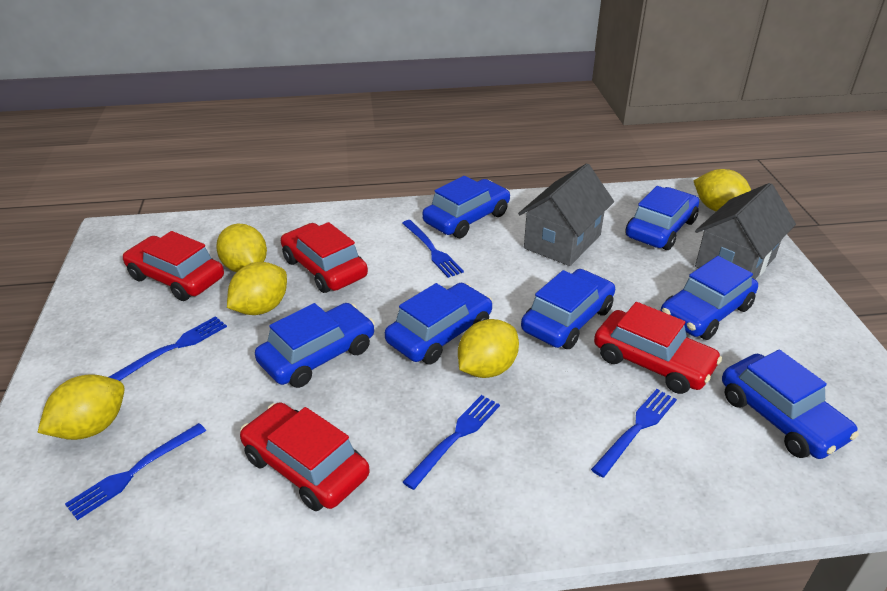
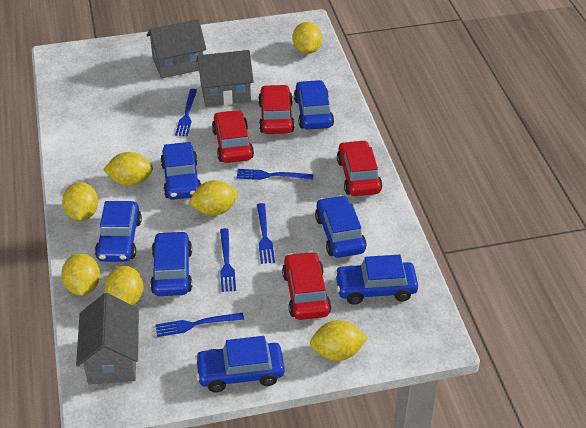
grey house: 2 -> 3
yellow lemon: 5 -> 7

